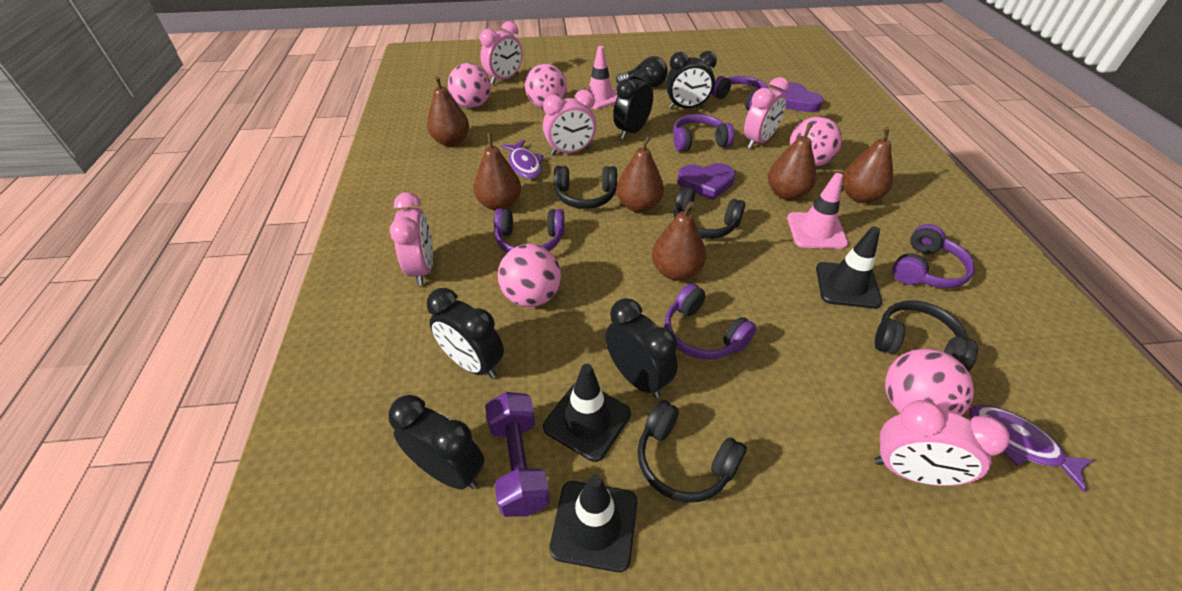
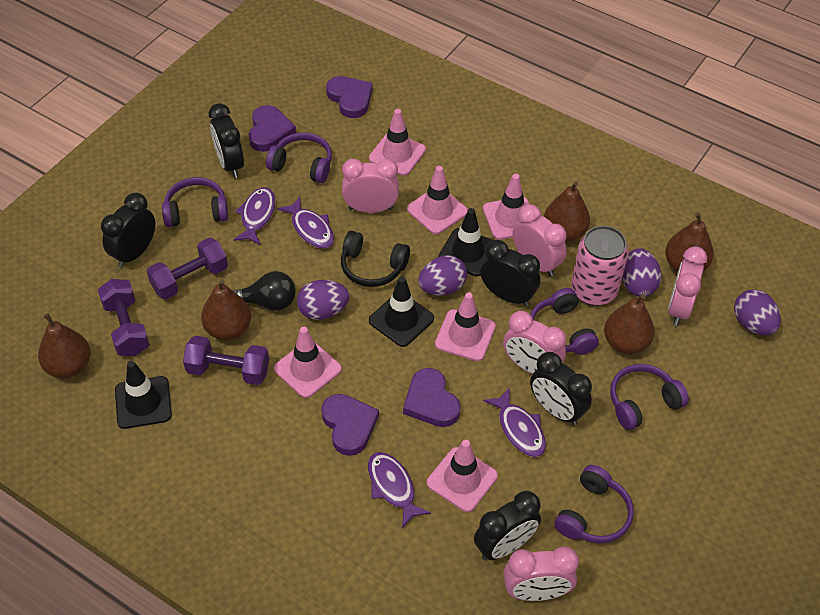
black headphones: 4 -> 1
brown pear: 6 -> 5
pink ball: 5 -> 0
pink can: 0 -> 1
pink traffic cone: 2 -> 6
purple dumbbell: 1 -> 3
purple egg: 0 -> 4
purple fish: 2 -> 4
purple heart: 2 -> 4

